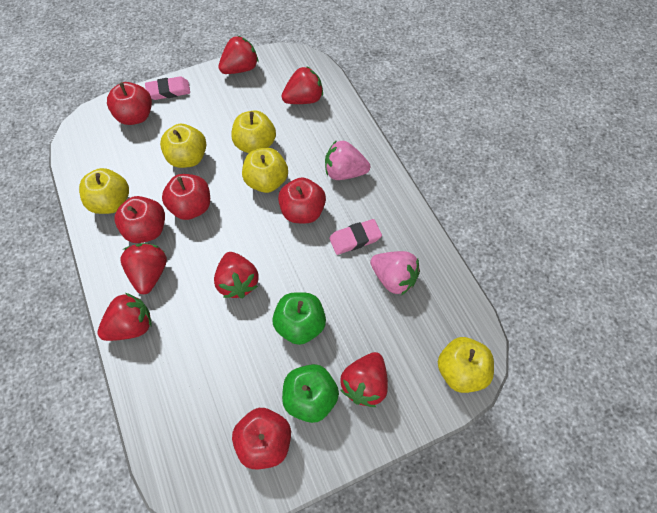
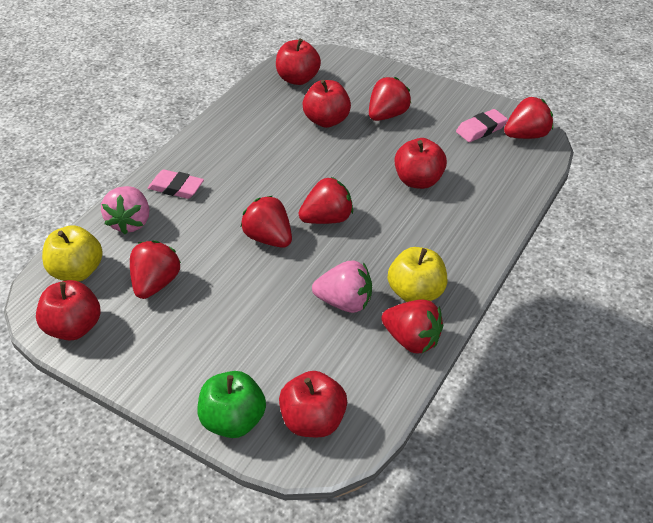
green apple: 2 -> 1
yellow apple: 5 -> 2

